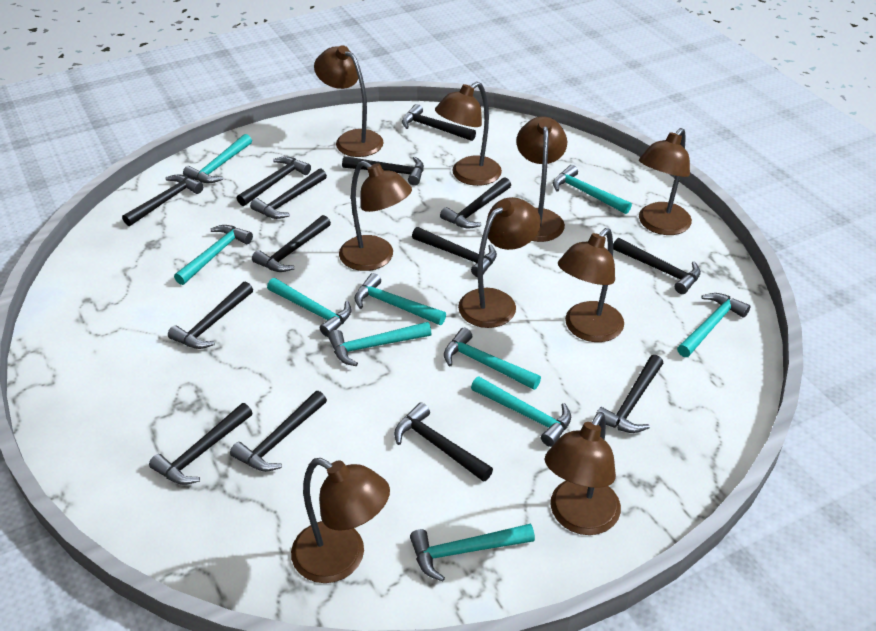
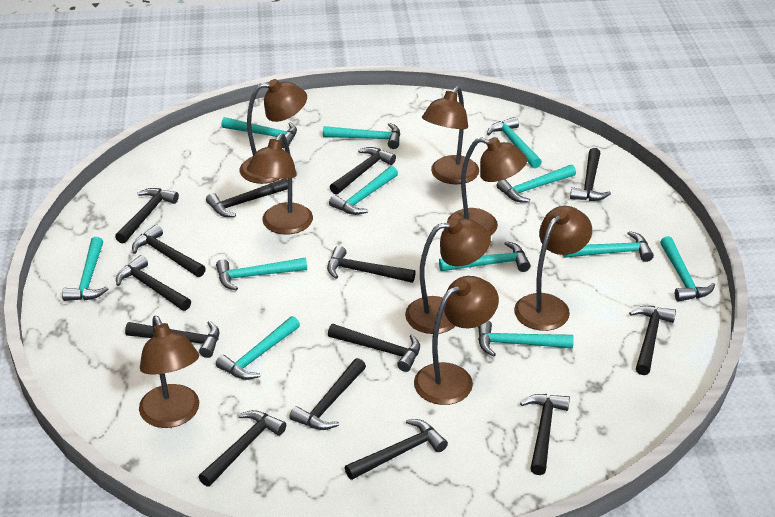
brown lamp: 9 -> 8
turquoise hammer: 10 -> 12

